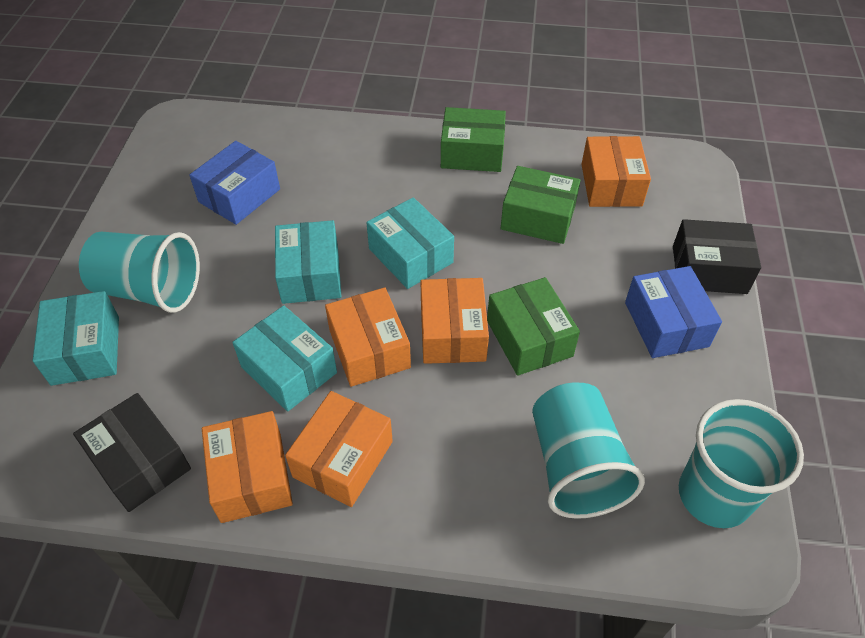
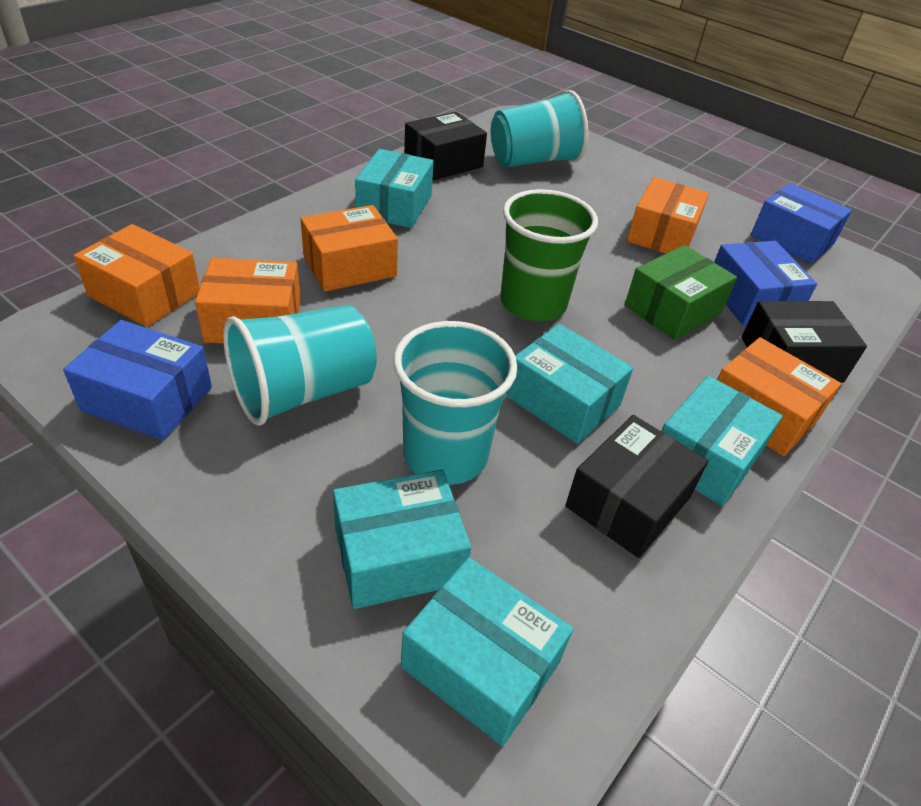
black box: 2 -> 3
blue box: 2 -> 3
green box: 3 -> 1
green cup: 0 -> 1
turquoise box: 4 -> 5

